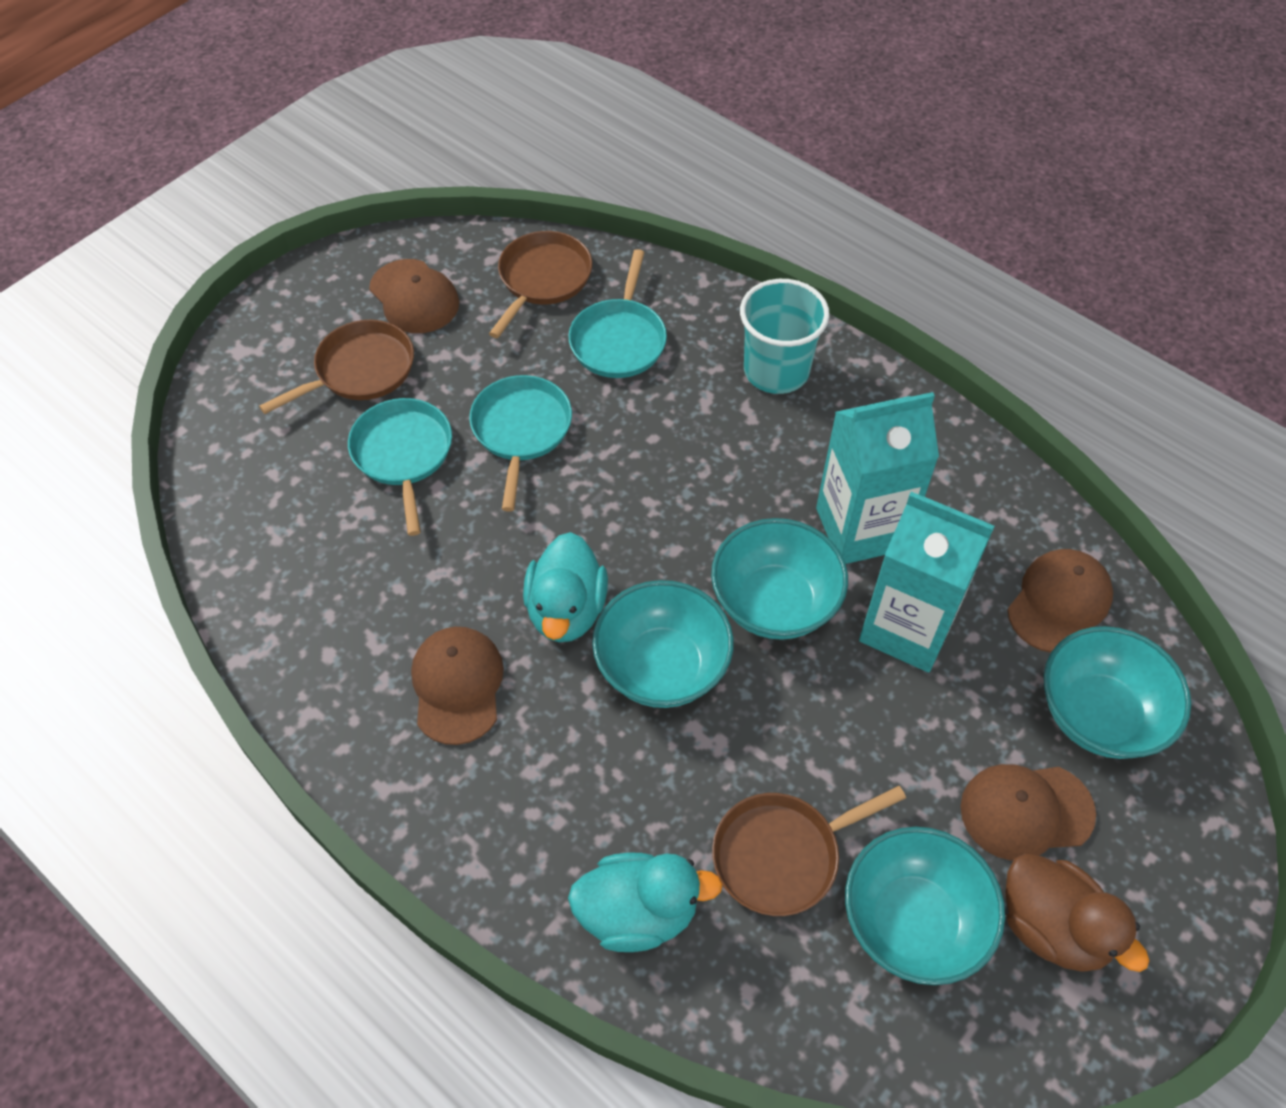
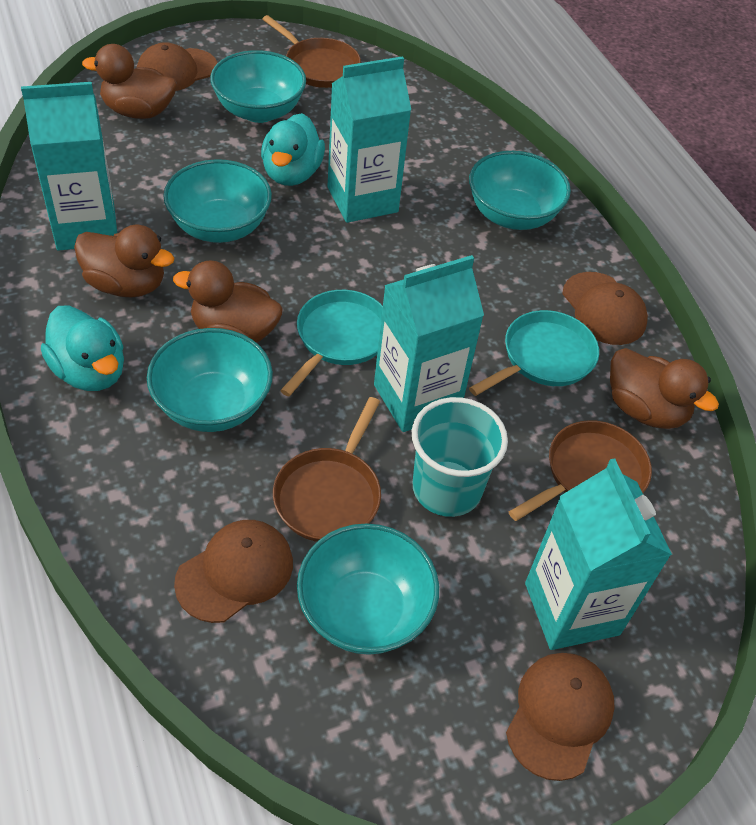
brown duck: 1 -> 4
turquoise bowl: 4 -> 5
turquoise carton: 2 -> 4
turquoise pan: 3 -> 2

